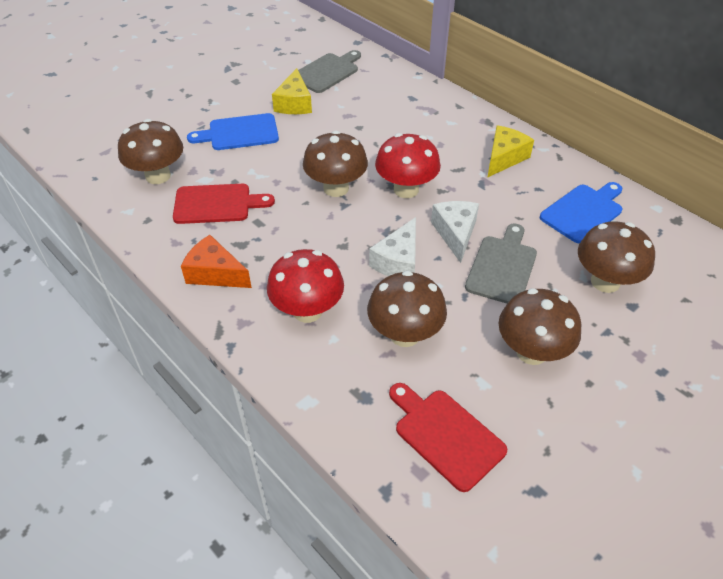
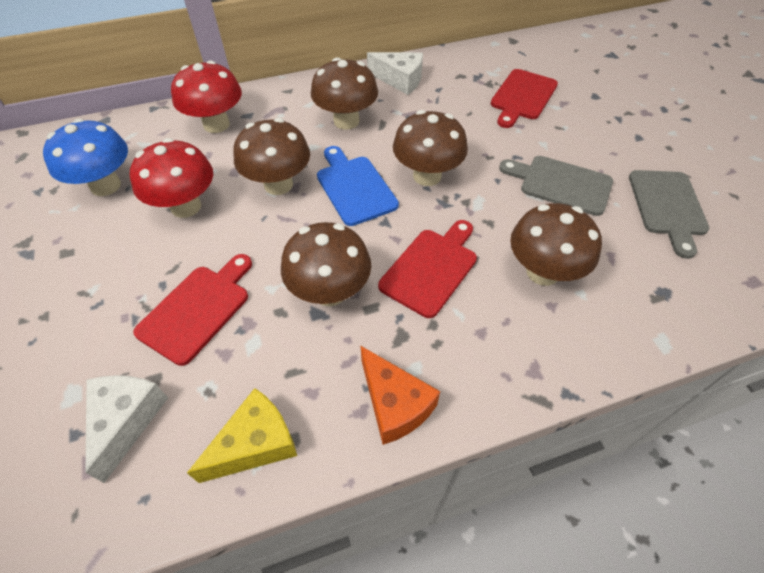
blue cutting board: 2 -> 1
blue mushroom: 0 -> 1
red cutting board: 2 -> 3
yellow cheese: 2 -> 1

